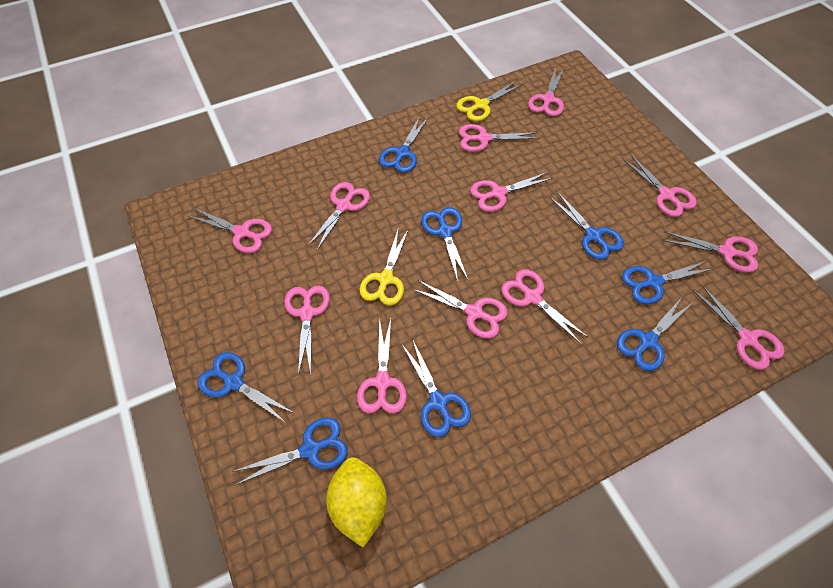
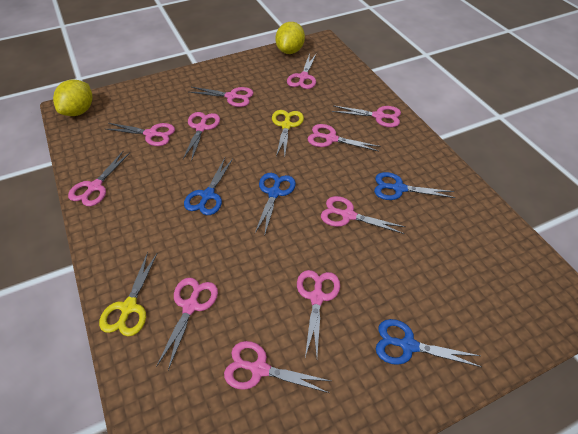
blue scissors: 8 -> 4
pink scissors: 12 -> 11
yellow lemon: 1 -> 2

